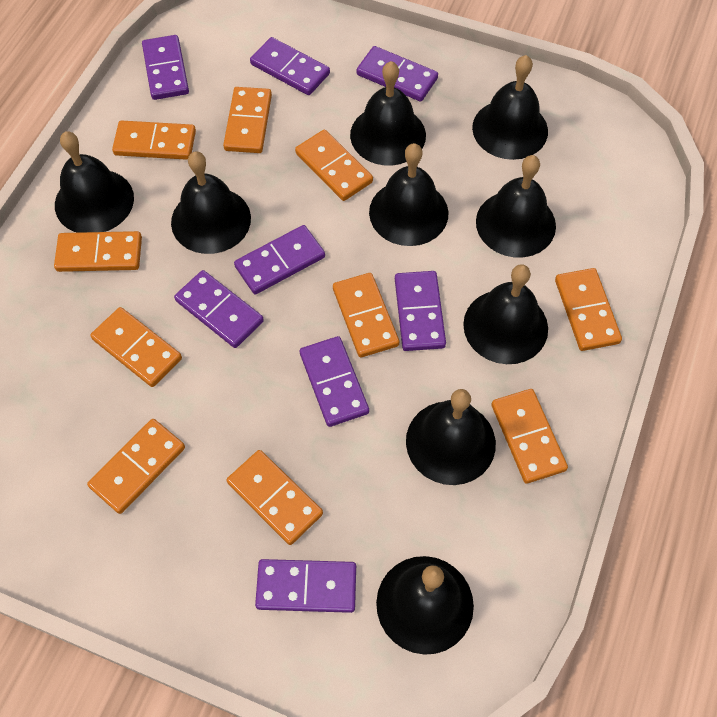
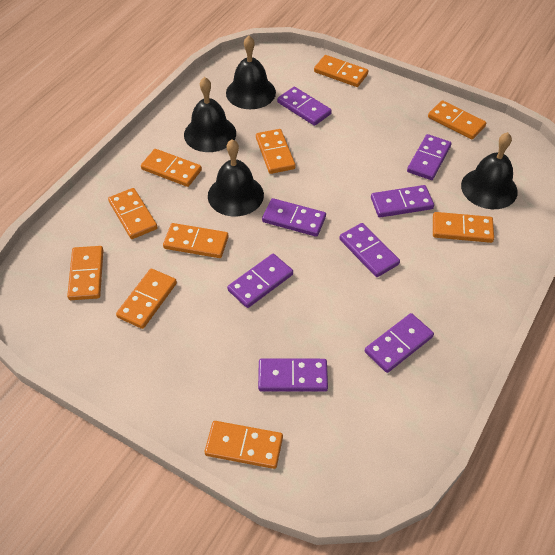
black bell: 9 -> 4

